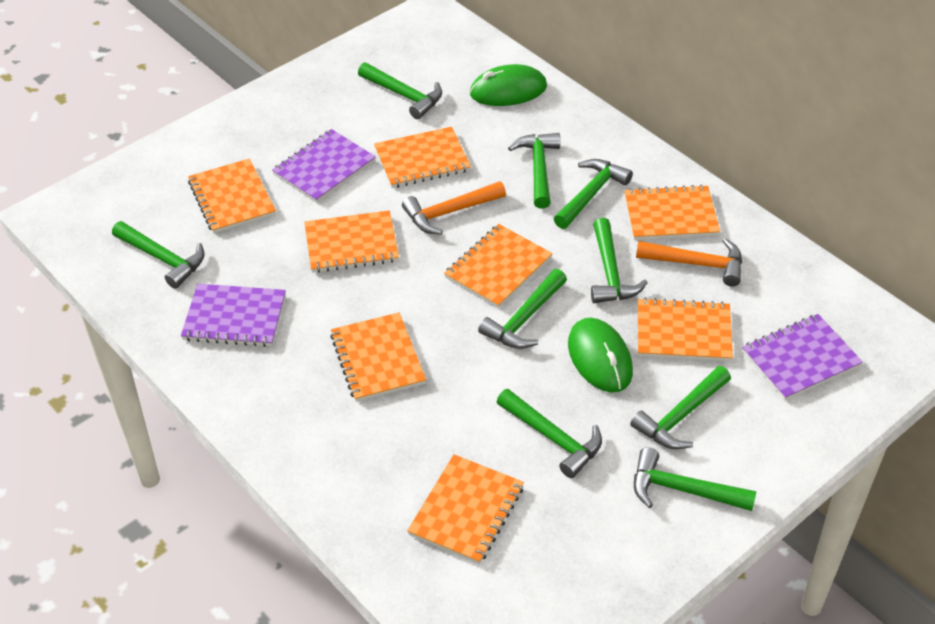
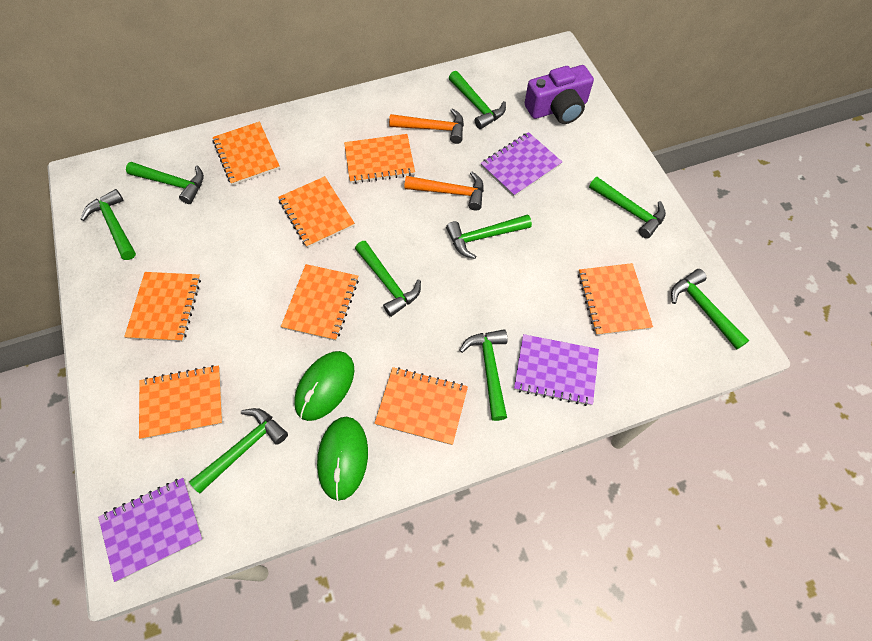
purple camera: 0 -> 1

